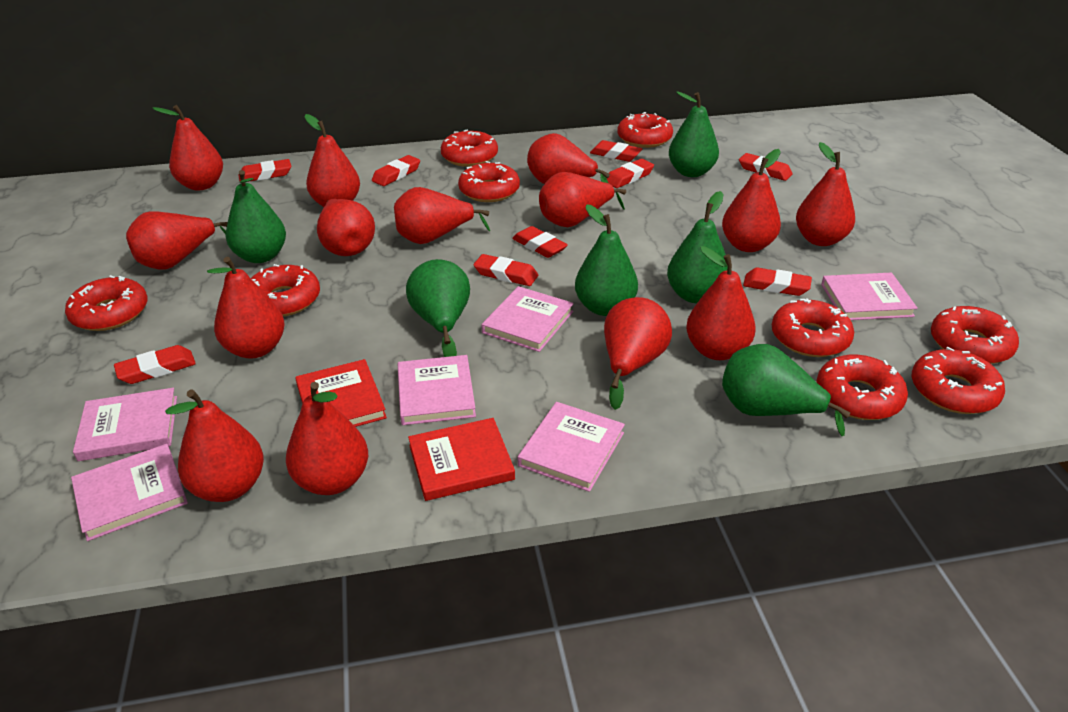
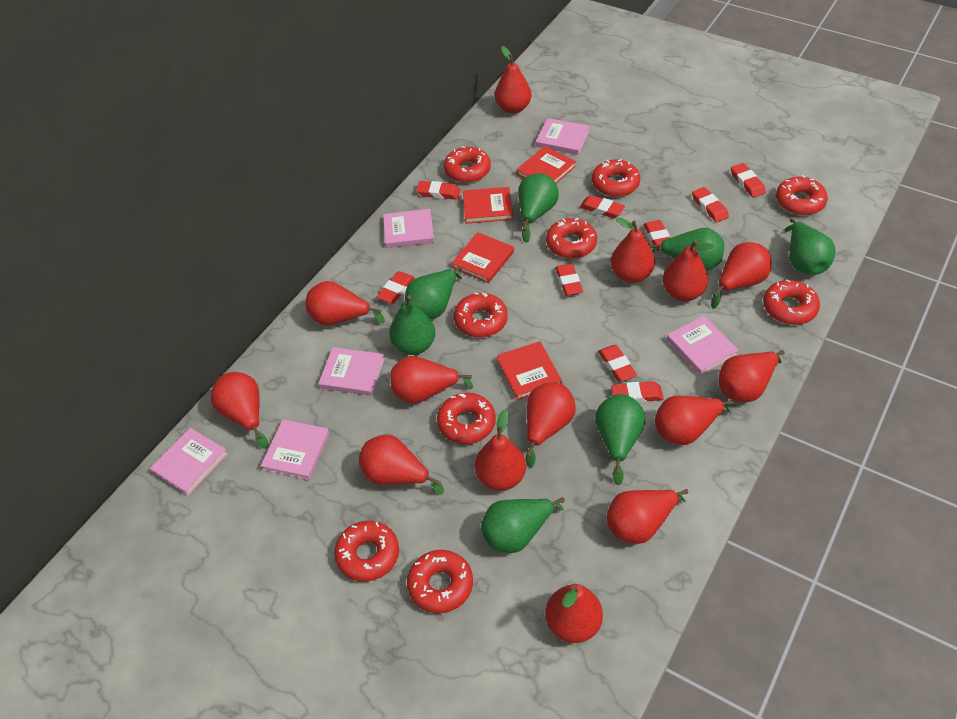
green pear: 6 -> 7
red book: 2 -> 4

